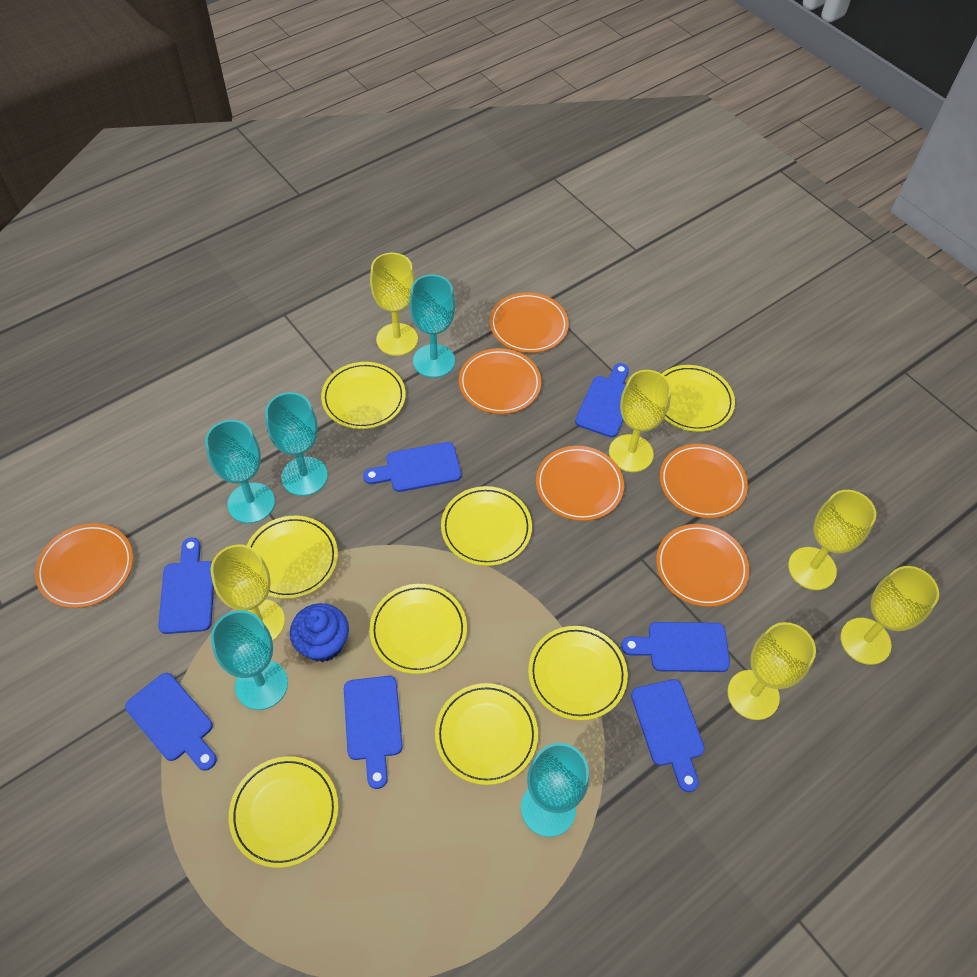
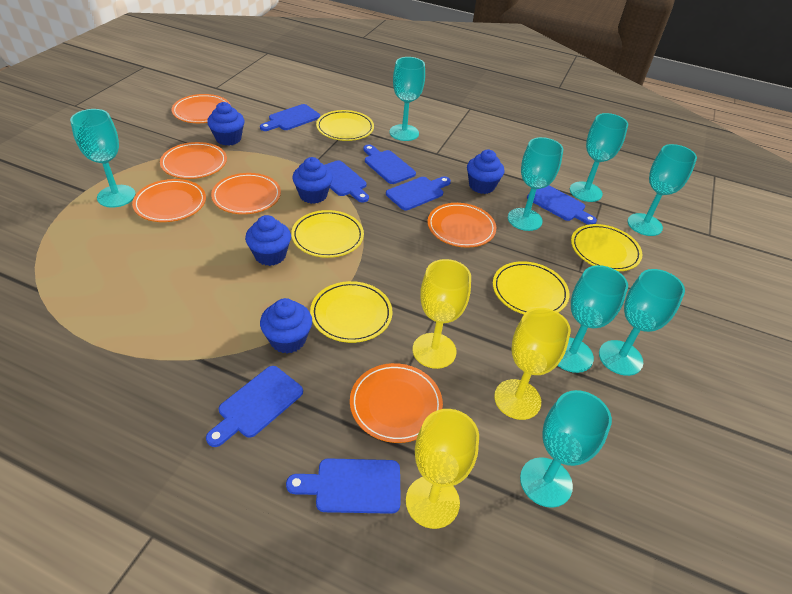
blue cupcake: 1 -> 5
turquoise goblet: 5 -> 8
yellow goblet: 6 -> 3
yellow plate: 8 -> 5

